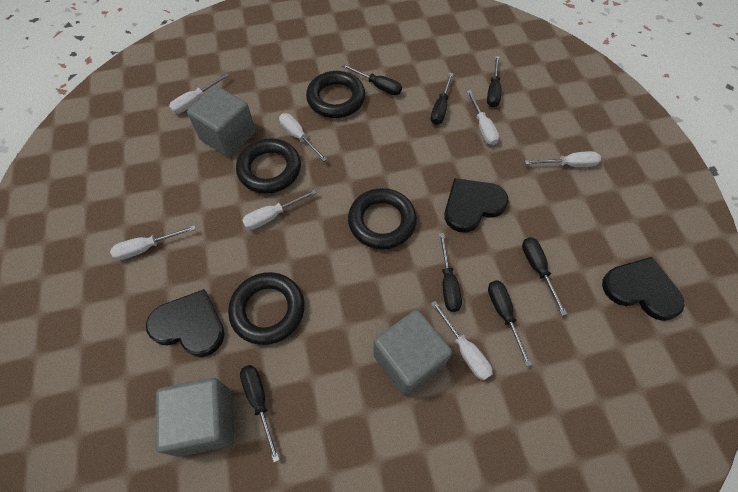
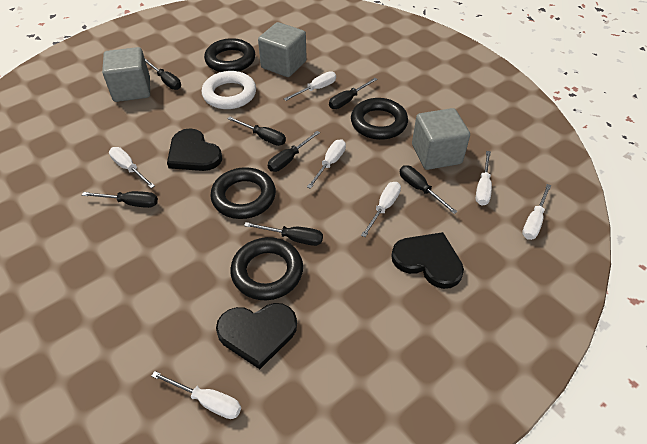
white ring: 0 -> 1

